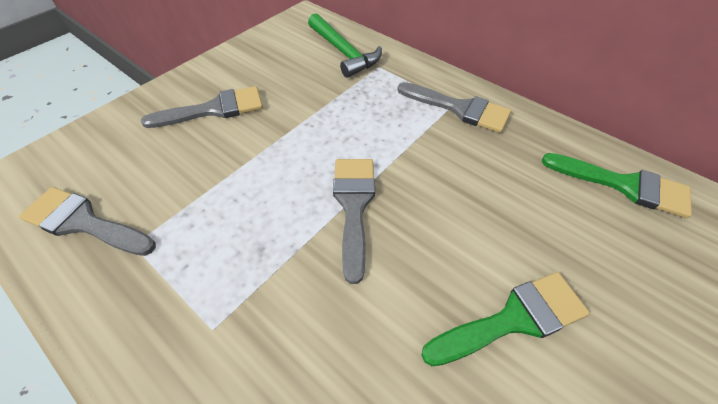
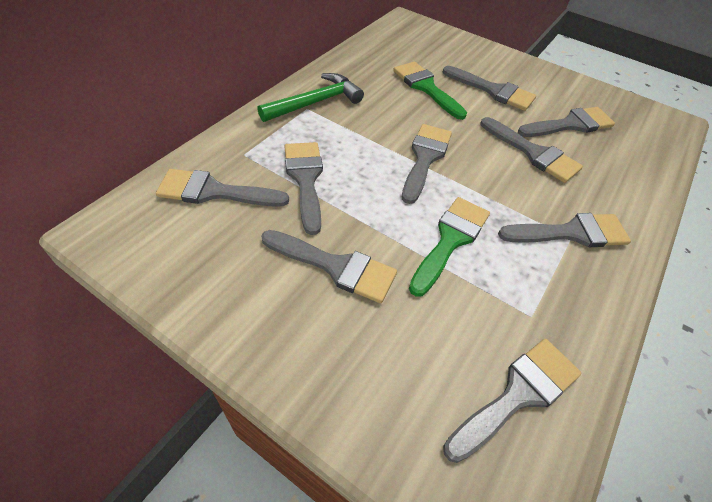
grey brush: 4 -> 9

